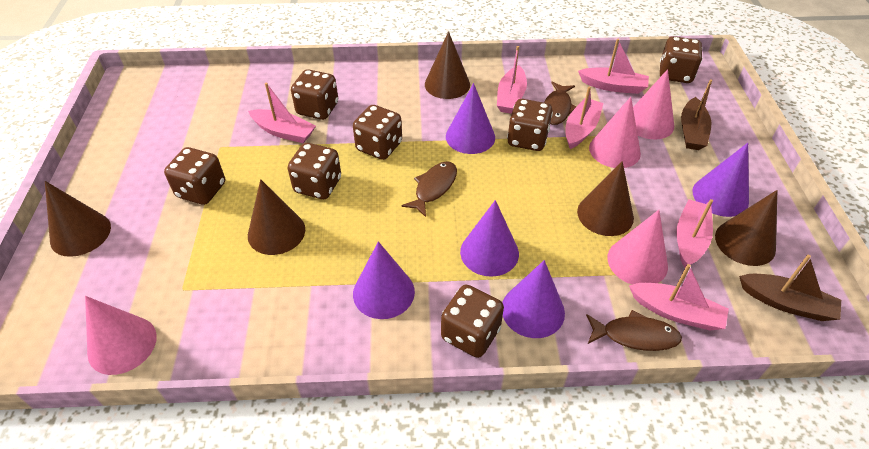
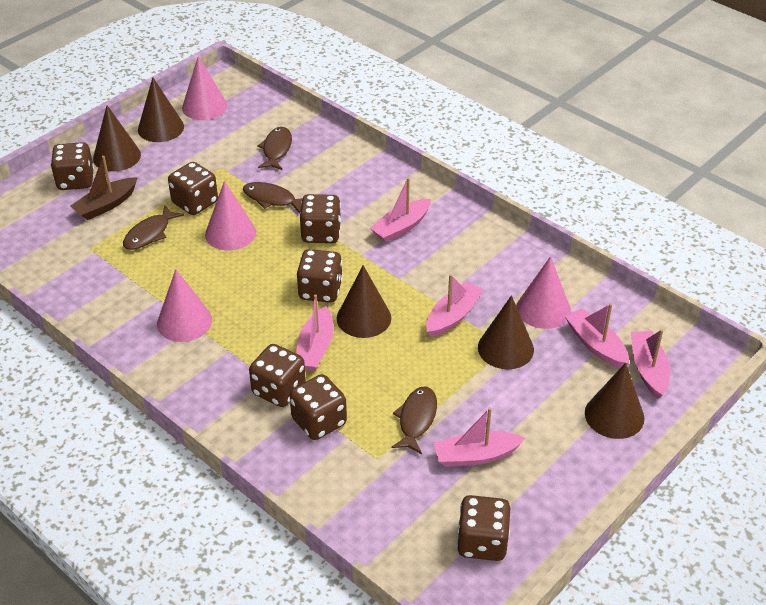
brown boat: 2 -> 1
brown fish: 3 -> 4
purple cone: 5 -> 0

